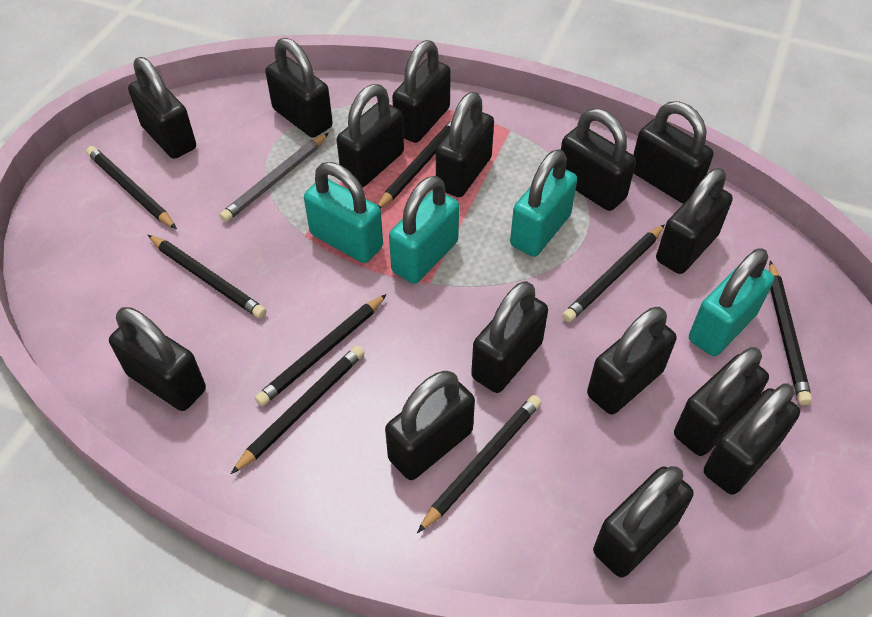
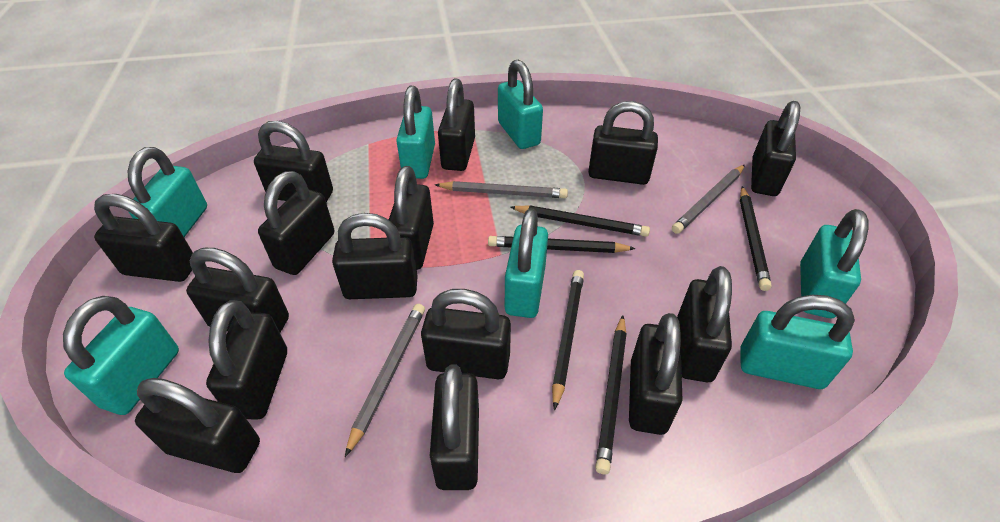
black pencil: 8 -> 5
grey pencil: 1 -> 3
turquoise padlock: 4 -> 7

